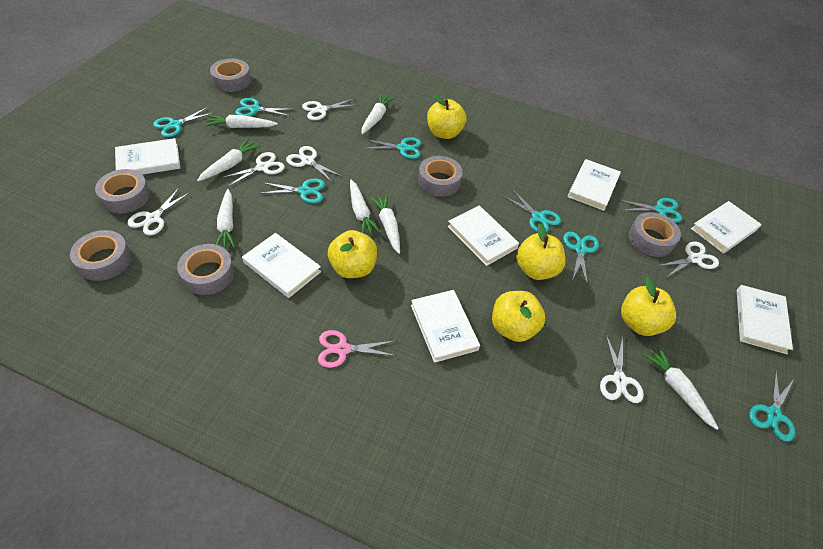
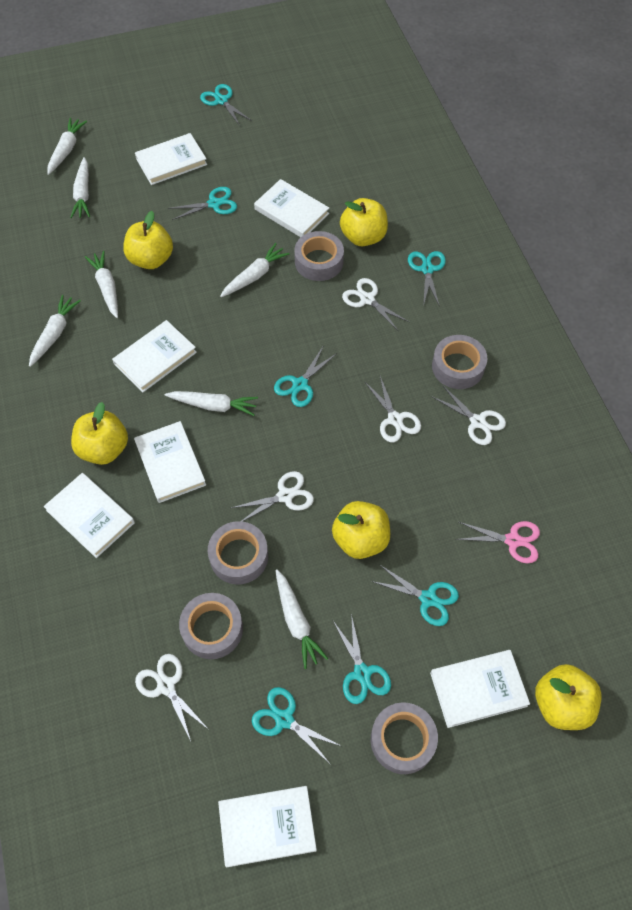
grey tape: 6 -> 5
turquoise scissors: 8 -> 7
white scissors: 6 -> 5

